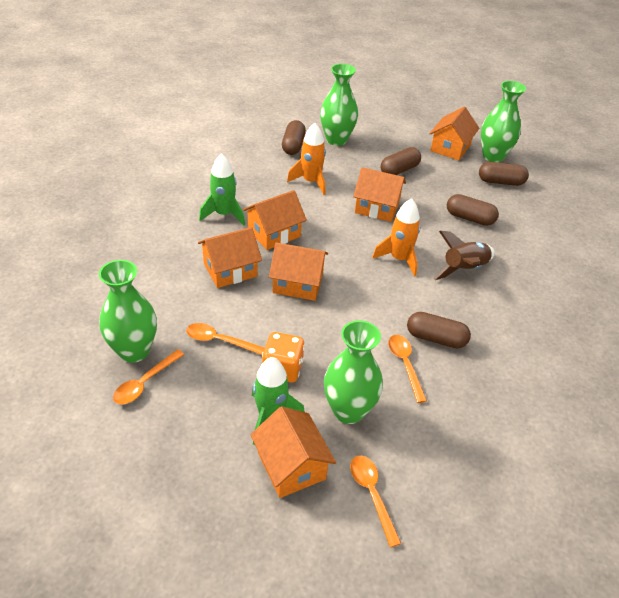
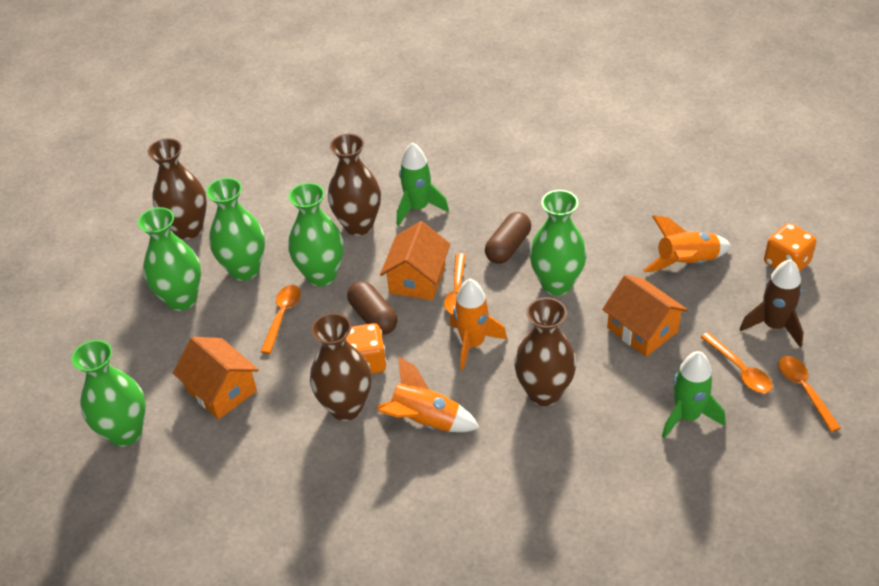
brown capsule: 5 -> 2
brown vase: 0 -> 4
green vase: 4 -> 5
orange dice: 1 -> 2
orange house: 6 -> 3
orange rocket: 2 -> 3

